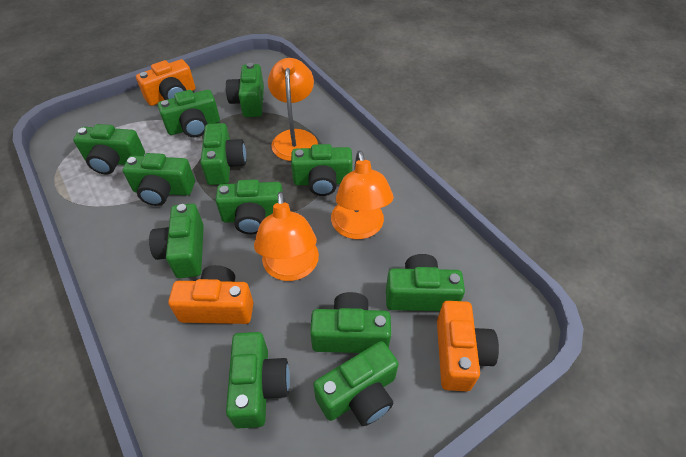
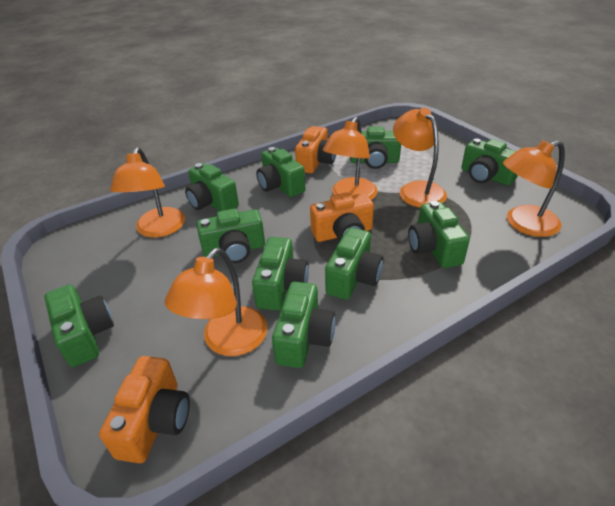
green camera: 12 -> 10
orange lamp: 3 -> 5

